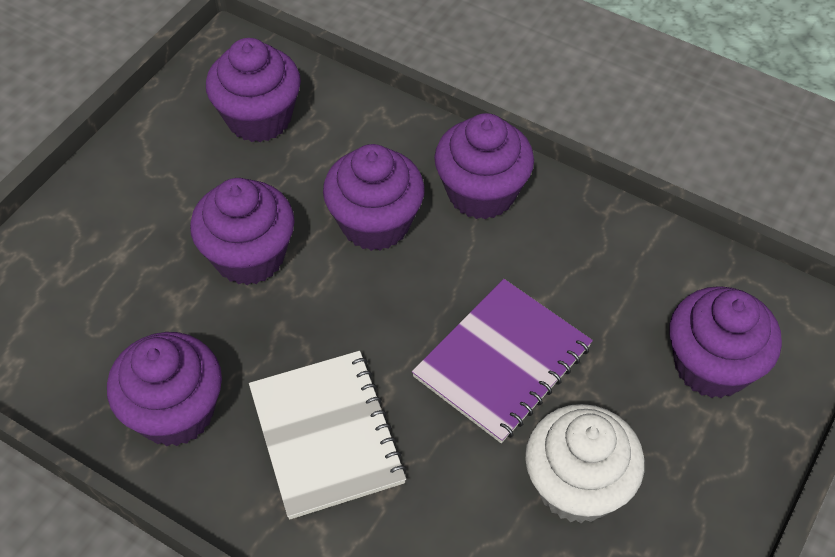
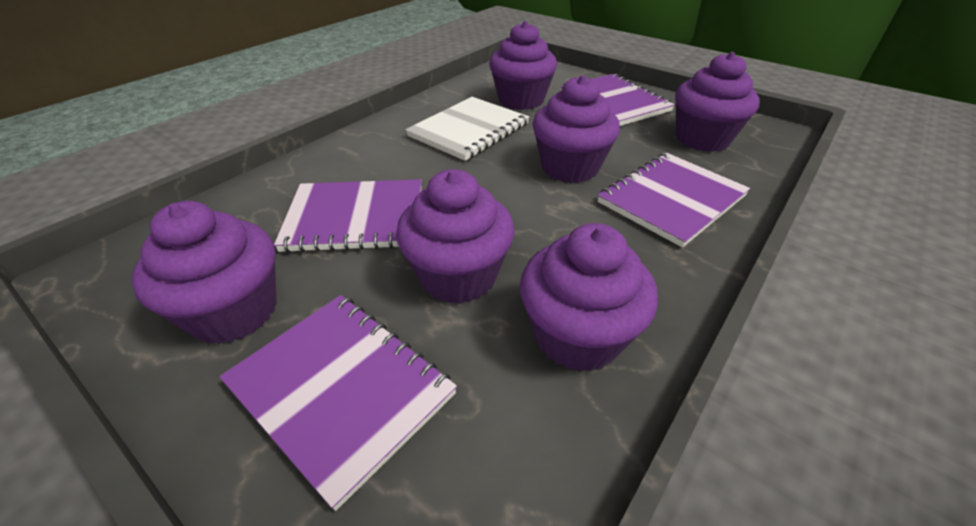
purple notebook: 1 -> 4
white cupcake: 1 -> 0

